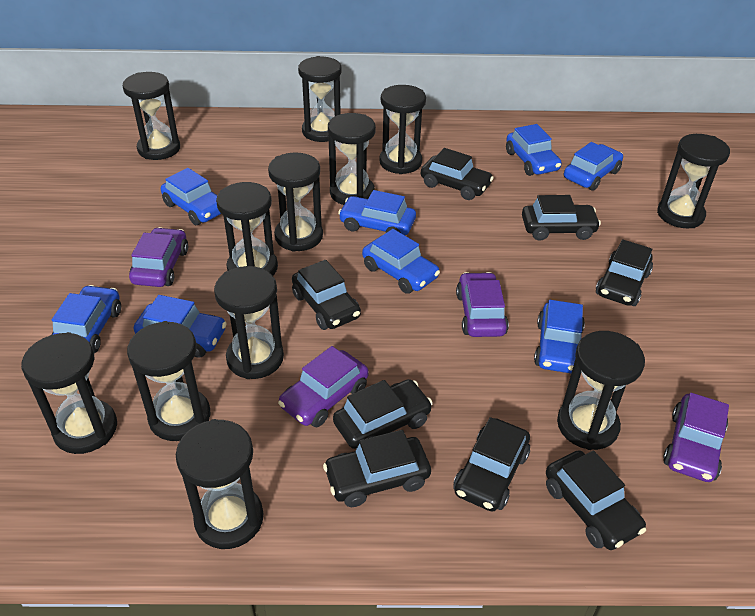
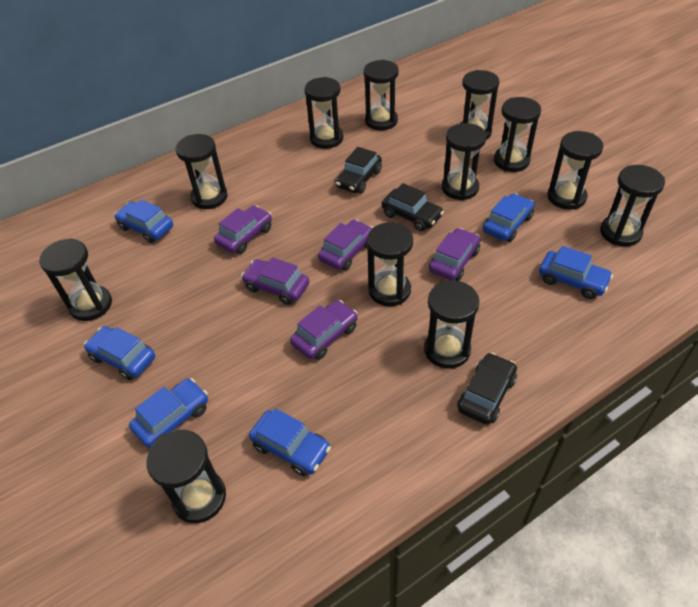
black car: 8 -> 3
blue car: 8 -> 6
purple car: 4 -> 5

